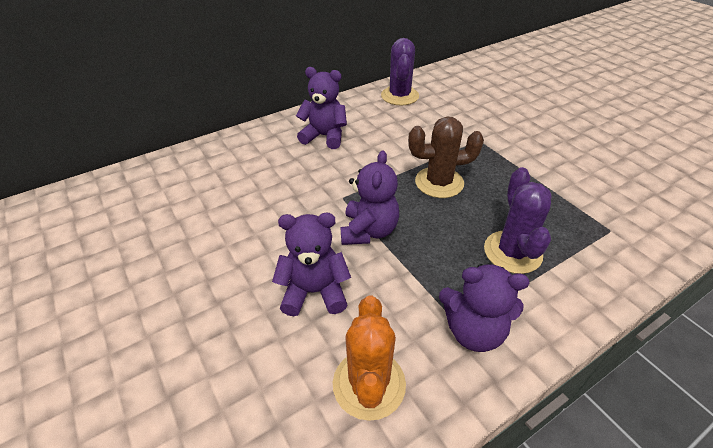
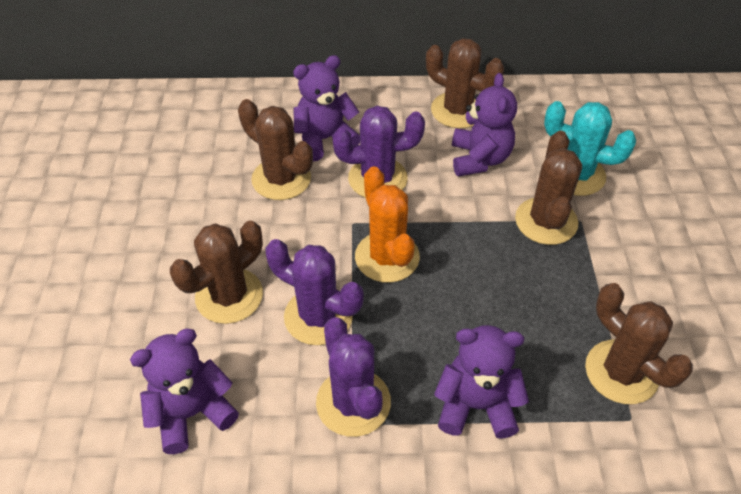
brown cactus: 1 -> 5
purple cactus: 2 -> 3
turquoise cactus: 0 -> 1

